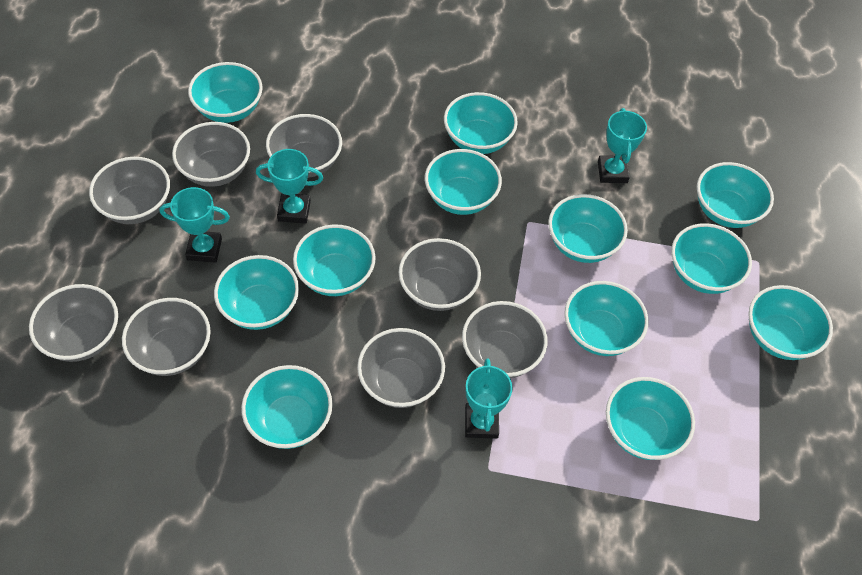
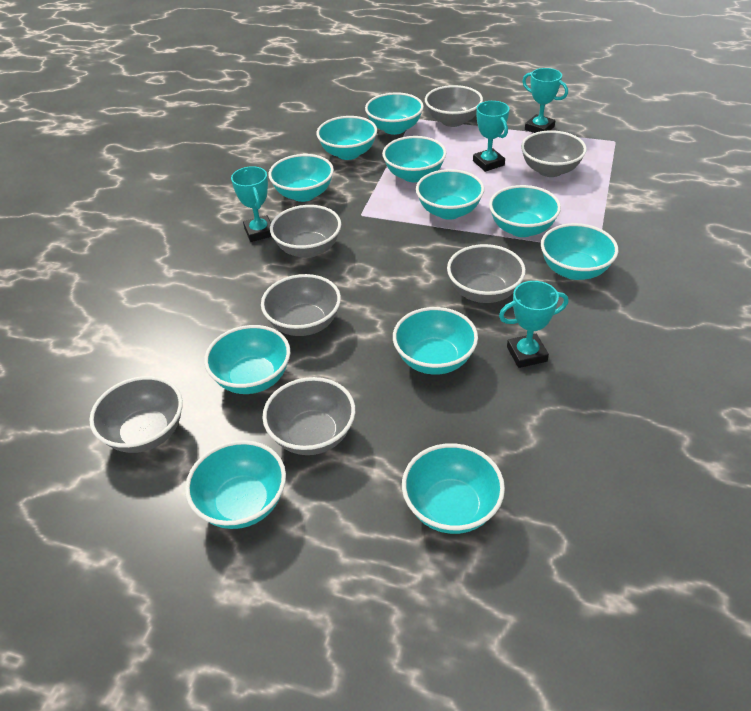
grey bowl: 8 -> 7
turquoise bowl: 12 -> 11

